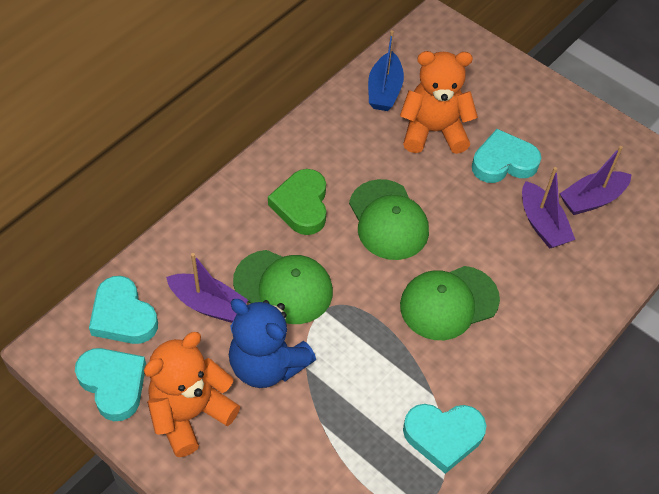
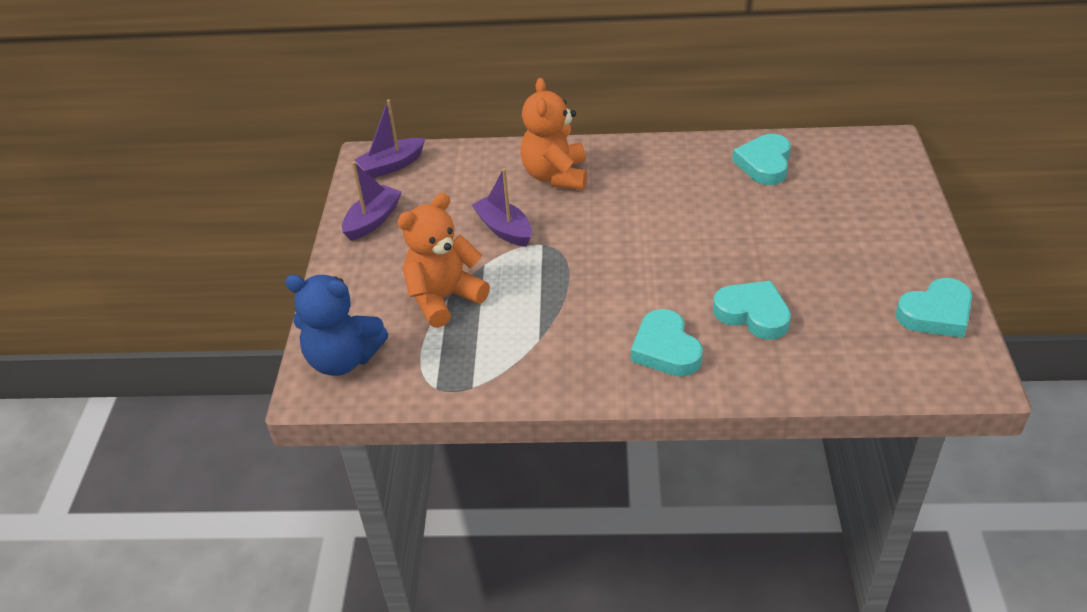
blue boat: 1 -> 0
green cap: 3 -> 0
green heart: 1 -> 0

